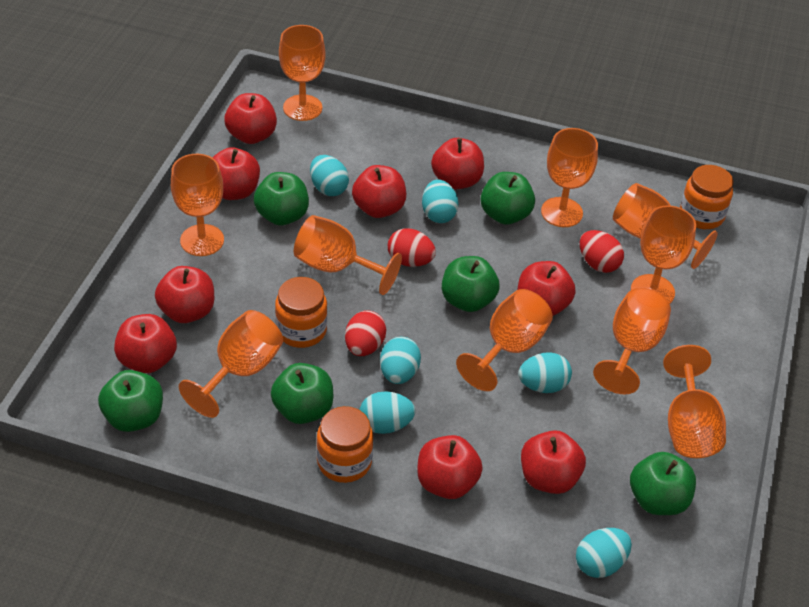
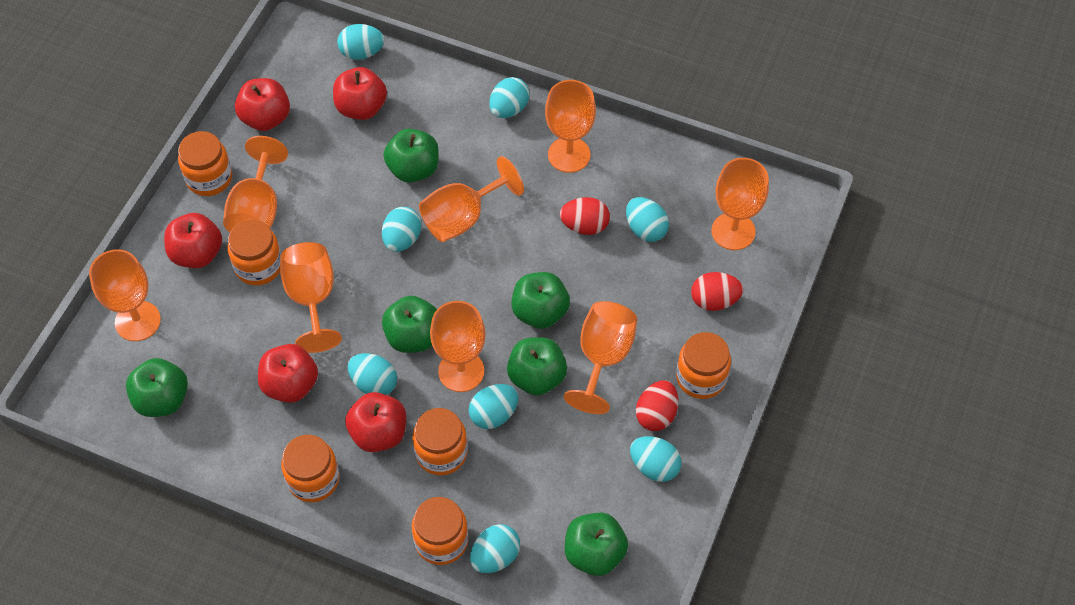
orange goblet: 10 -> 8
orange jar: 3 -> 6
red apple: 9 -> 5
turquoise egg: 6 -> 8

